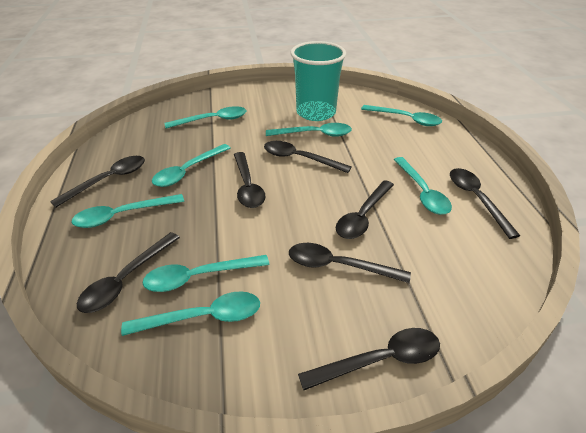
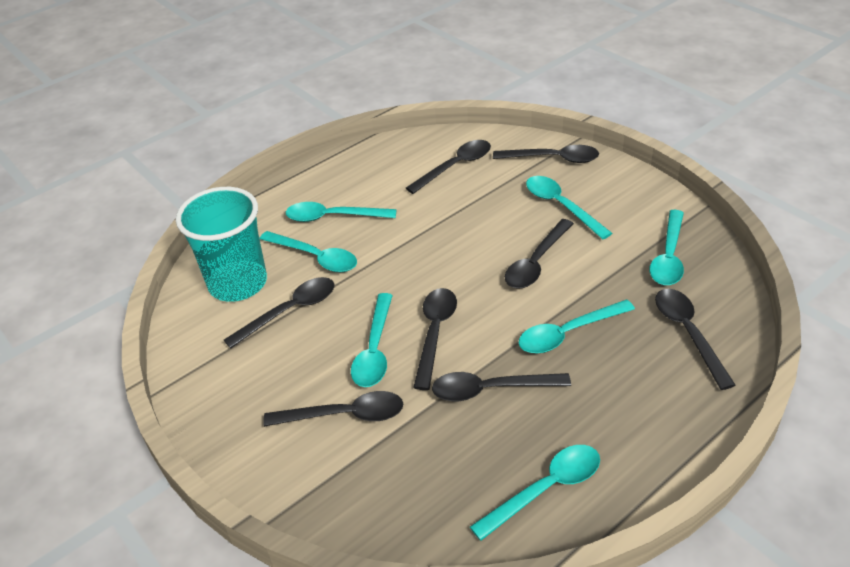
turquoise spoon: 8 -> 7

